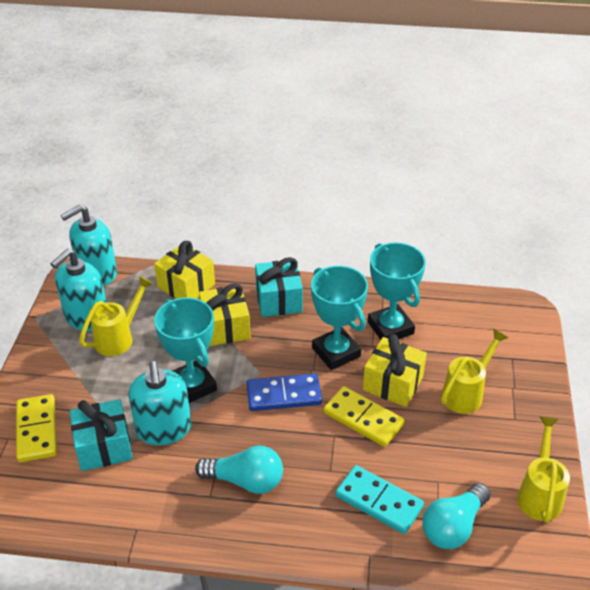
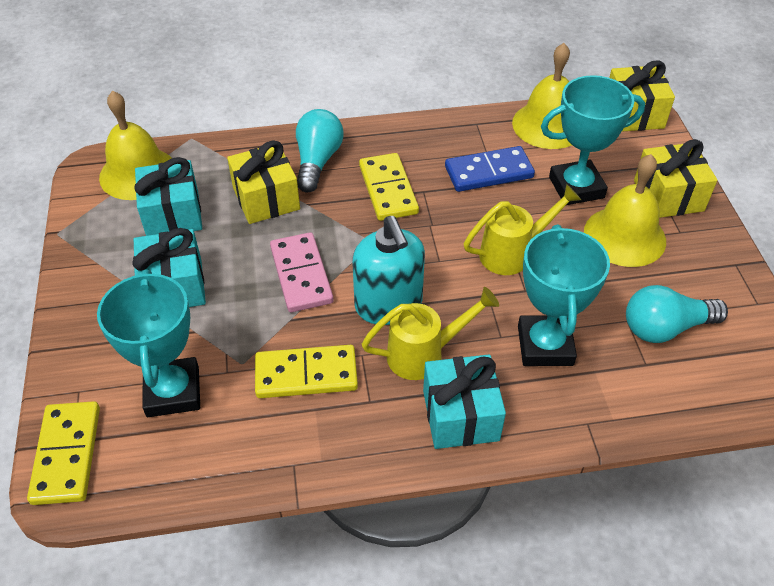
pink domino: 0 -> 1
turquoise domino: 1 -> 0
turquoise gift: 2 -> 3
turquoise soap dispenser: 3 -> 1
yellow bell: 0 -> 3
yellow domino: 2 -> 3
yellow watering can: 3 -> 2

